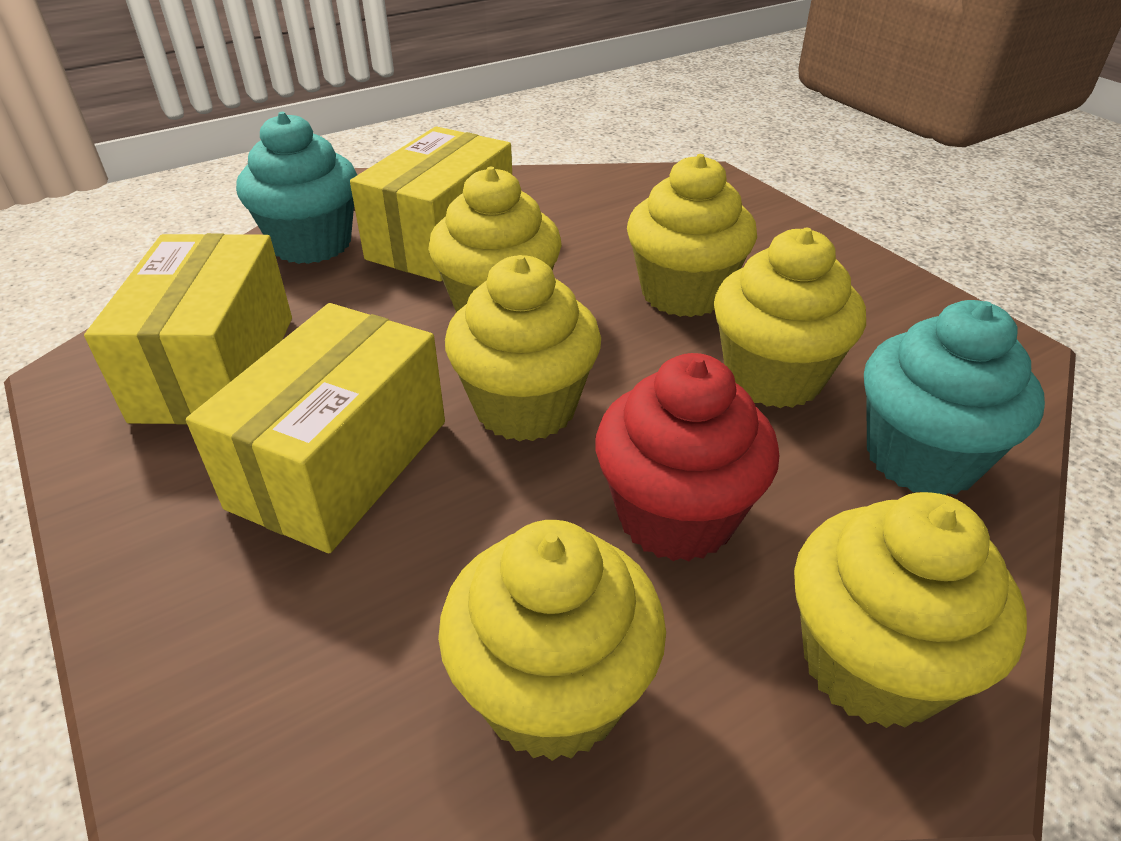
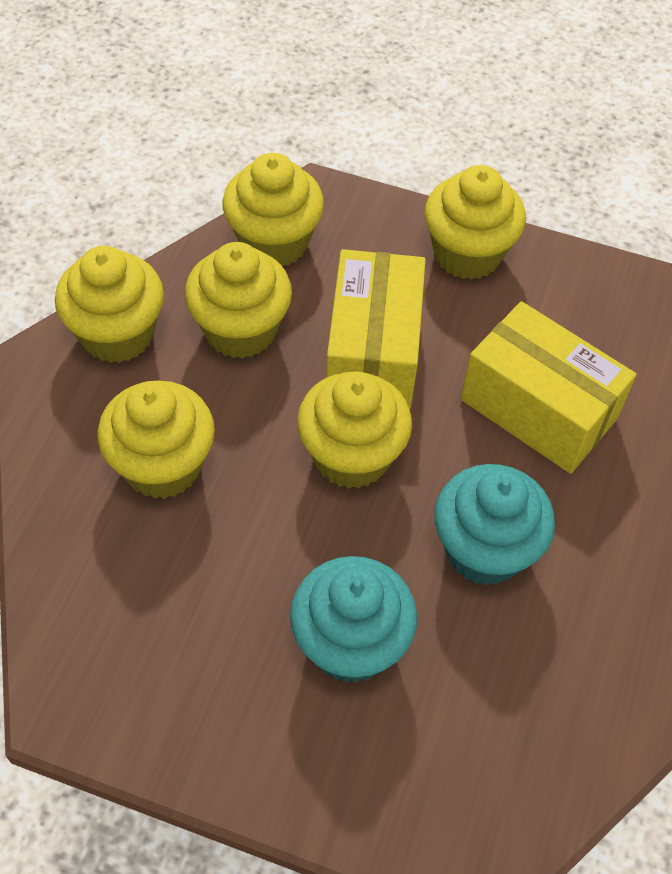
red cupcake: 1 -> 0
yellow box: 3 -> 2

